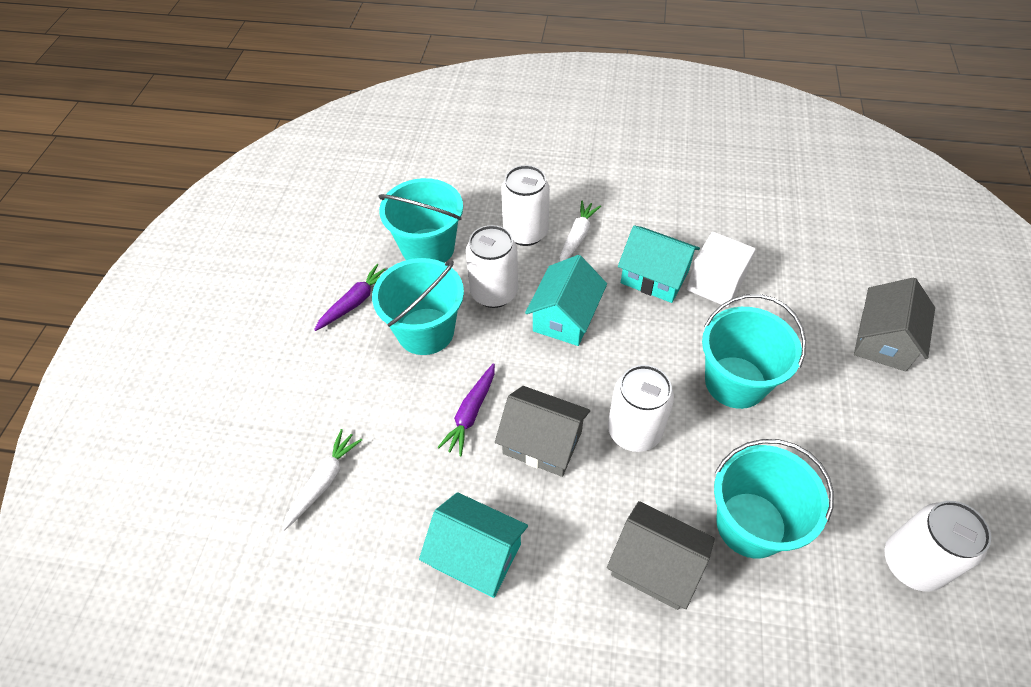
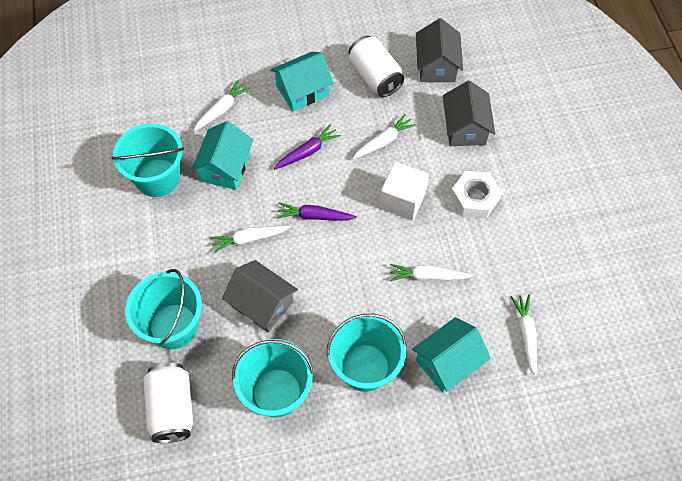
white can: 4 -> 2
white carrot: 2 -> 5
white nut: 0 -> 1

